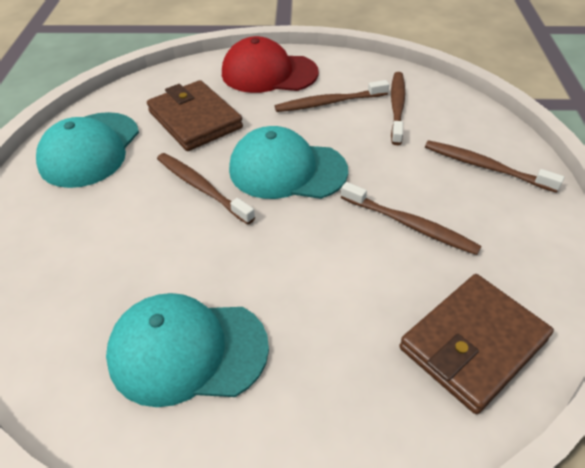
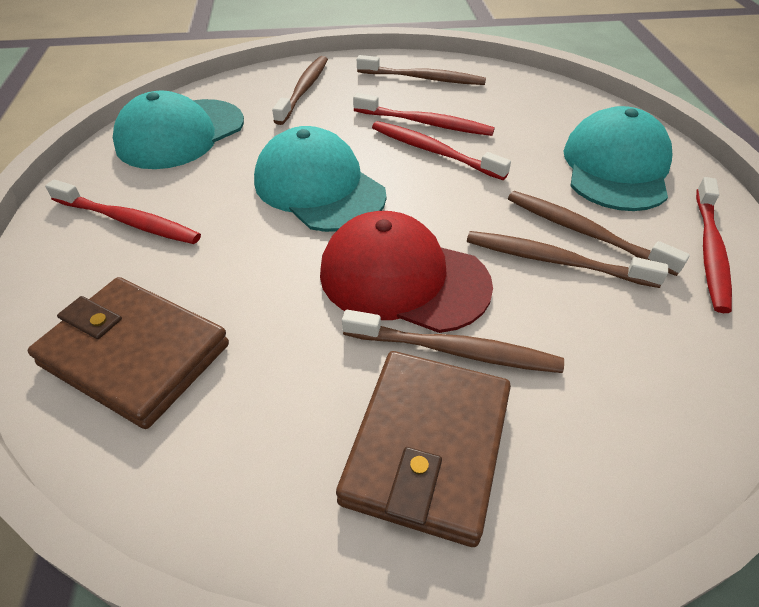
red toothbrush: 0 -> 4

